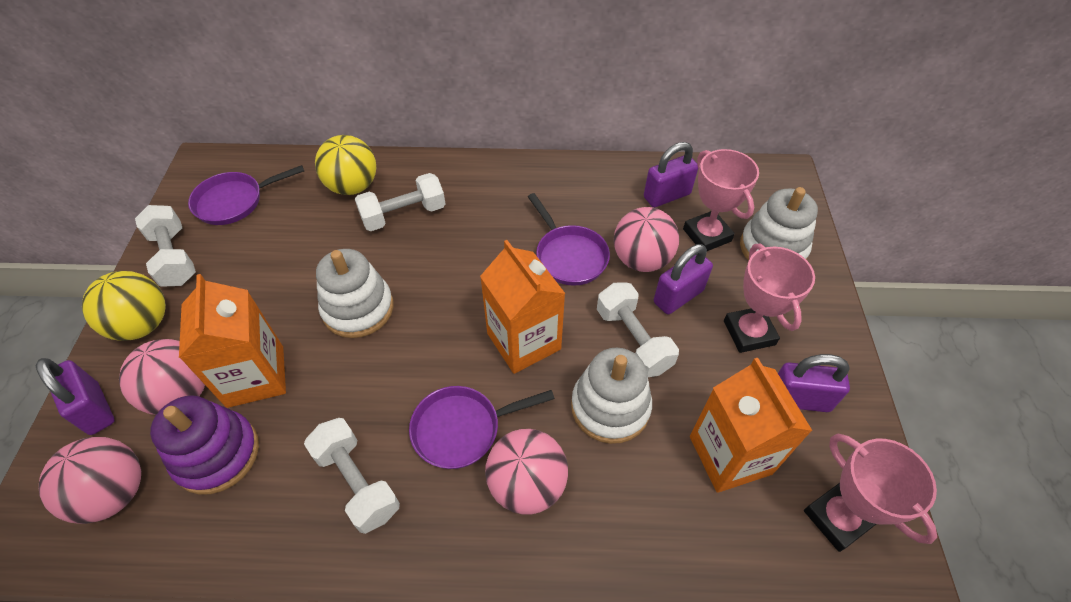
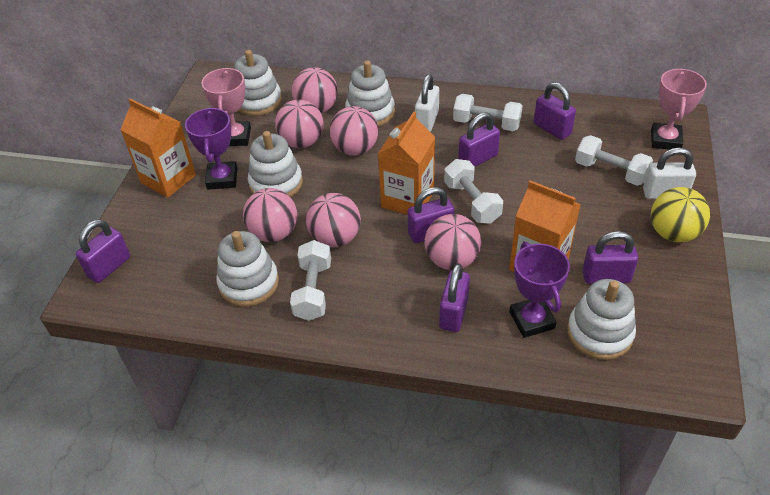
pink ball: 4 -> 6
pink trophy: 3 -> 2
purple padlock: 4 -> 6
purple pan: 3 -> 0
purple stacking toy: 1 -> 0
purple trophy: 0 -> 2
white padlock: 0 -> 2
white stacking toy: 3 -> 5
yellow ball: 2 -> 1

